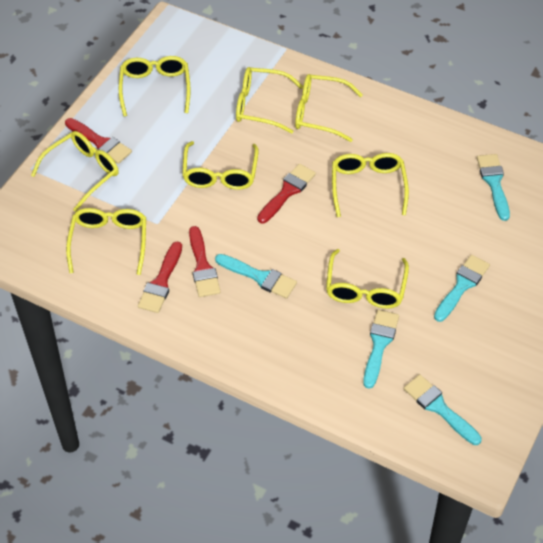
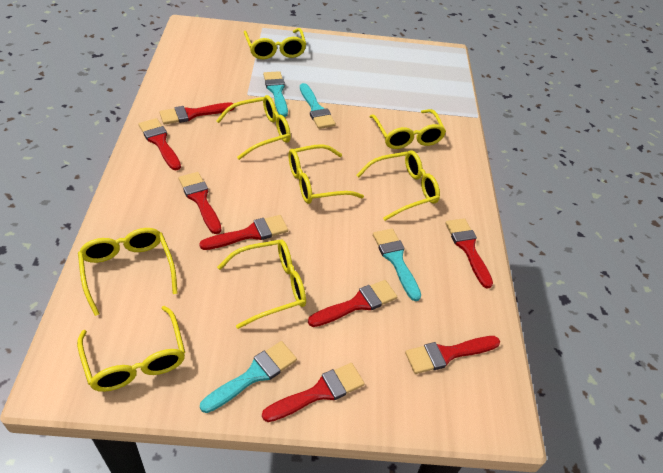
red brush: 4 -> 8
turquoise brush: 5 -> 4

